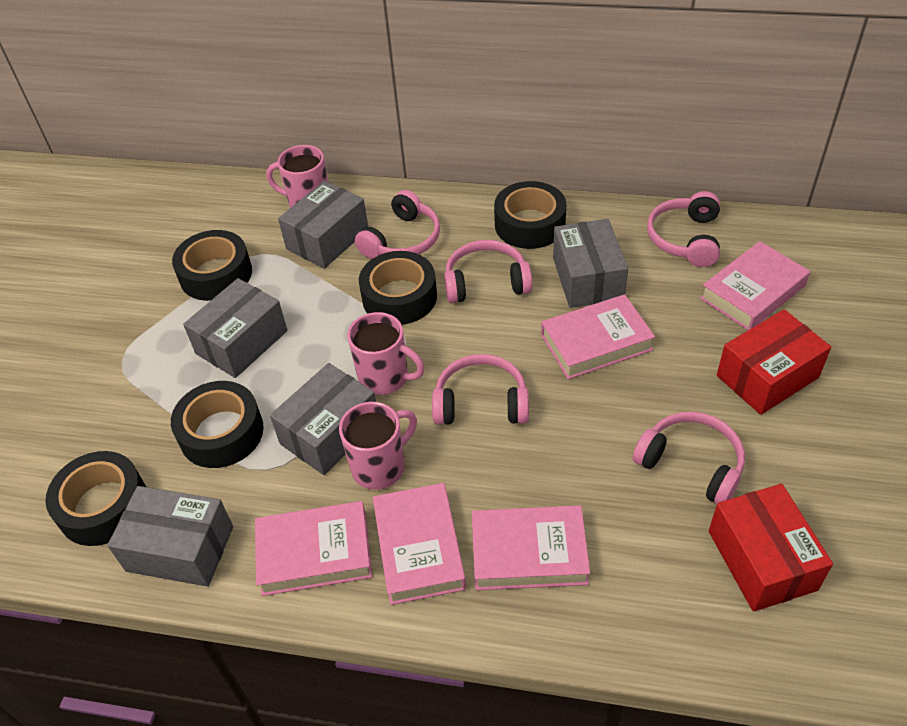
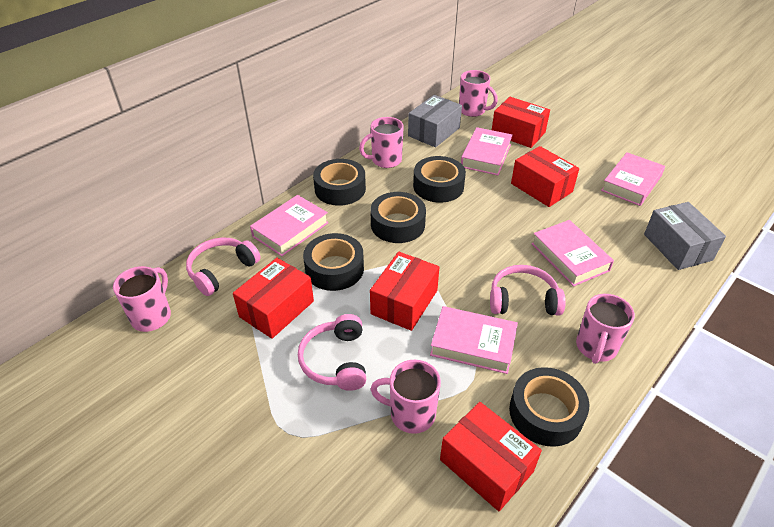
grey box: 5 -> 2
pink headphones: 5 -> 3
pink mug: 3 -> 5
red box: 2 -> 5

